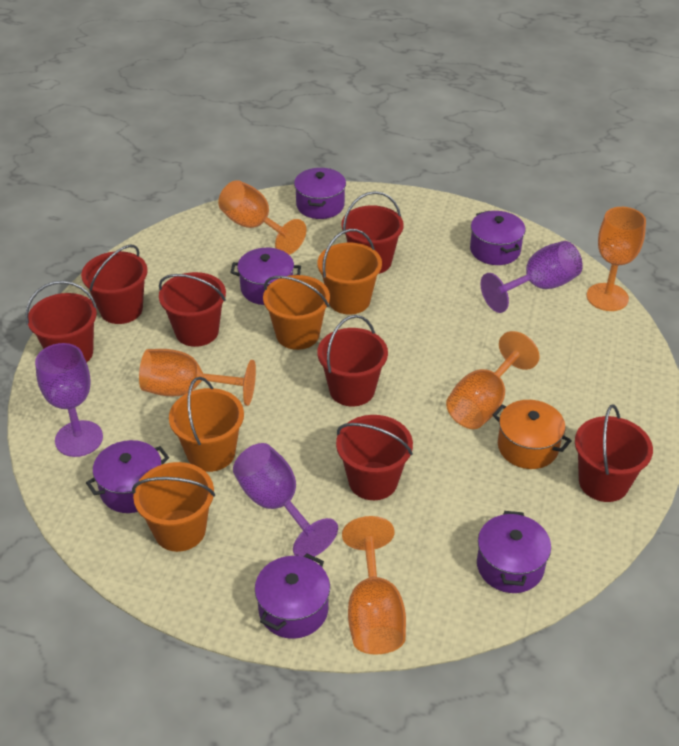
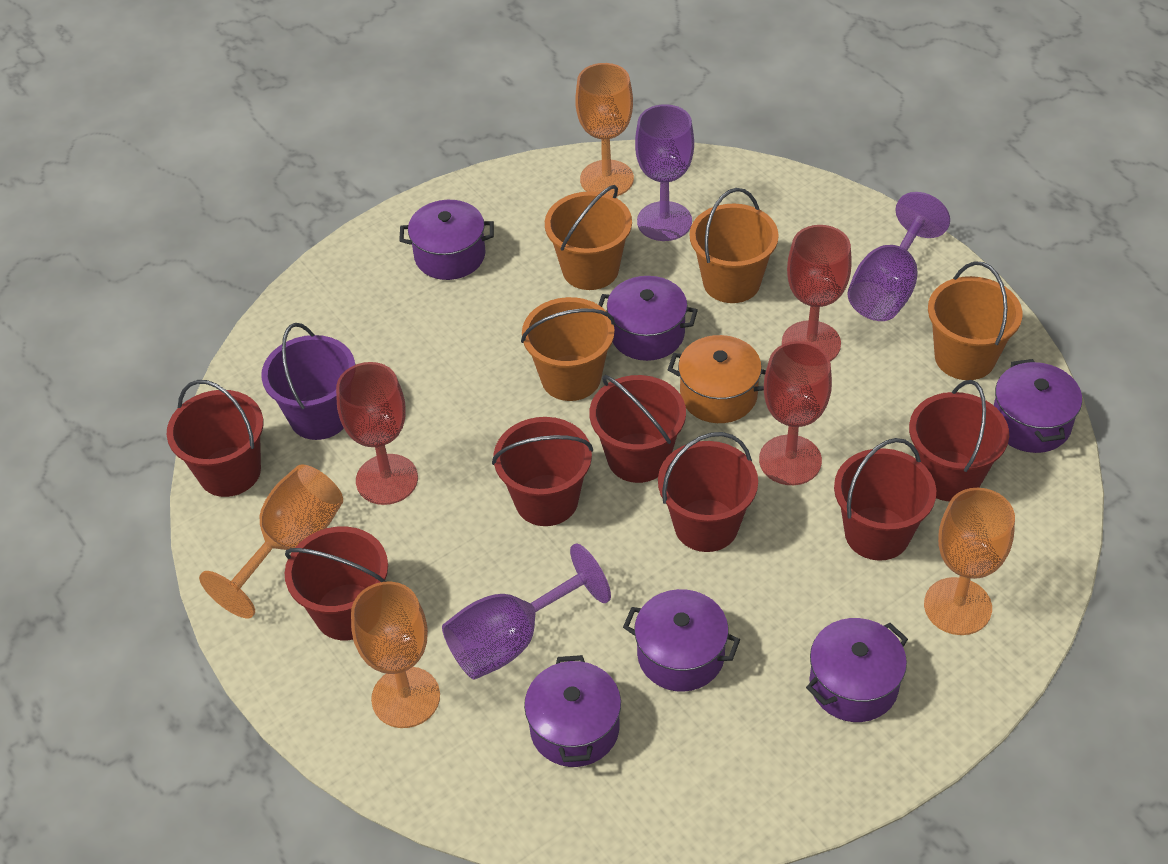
orange goblet: 5 -> 4
purple bucket: 0 -> 1
red goblet: 0 -> 3

